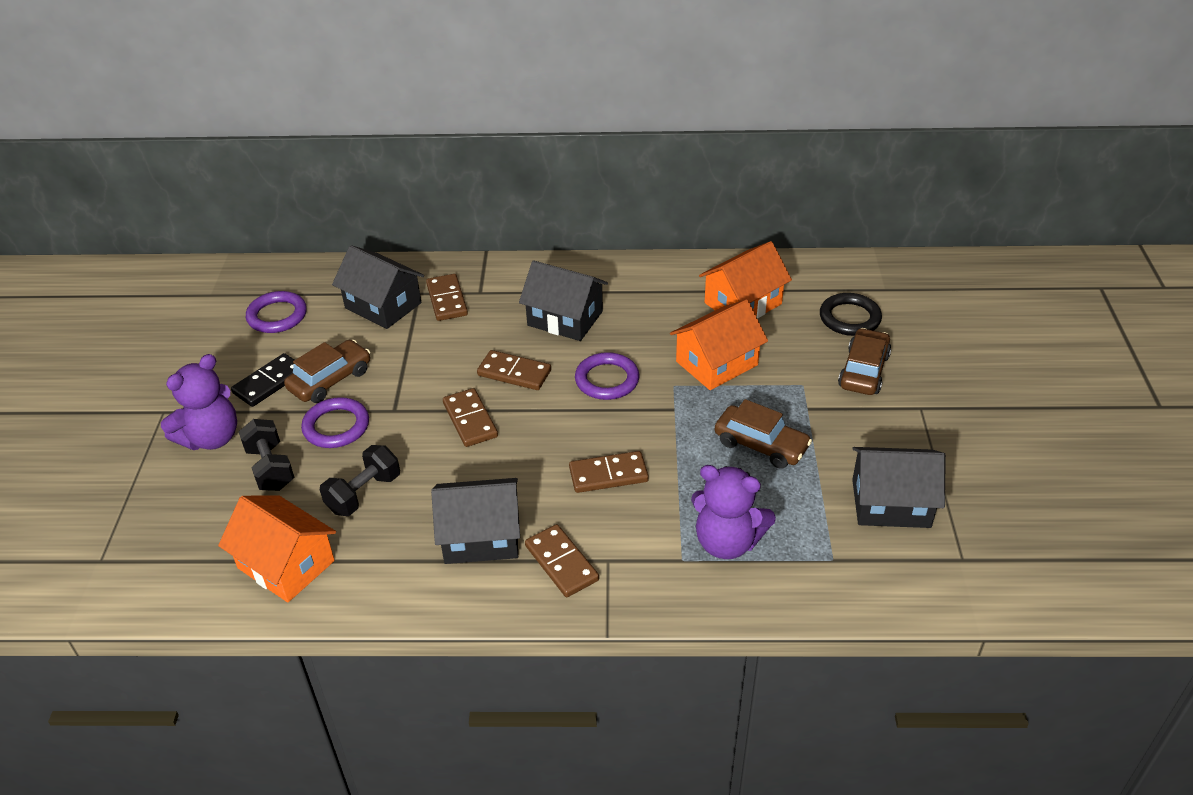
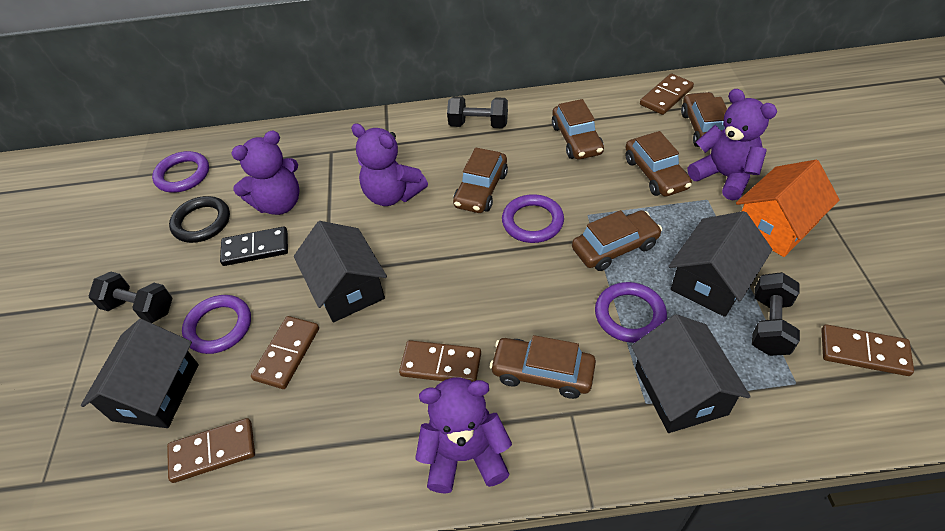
black dumbbell: 2 -> 3
brown car: 3 -> 6
orange house: 3 -> 1
purple ring: 3 -> 4
purple teddy bear: 2 -> 4

